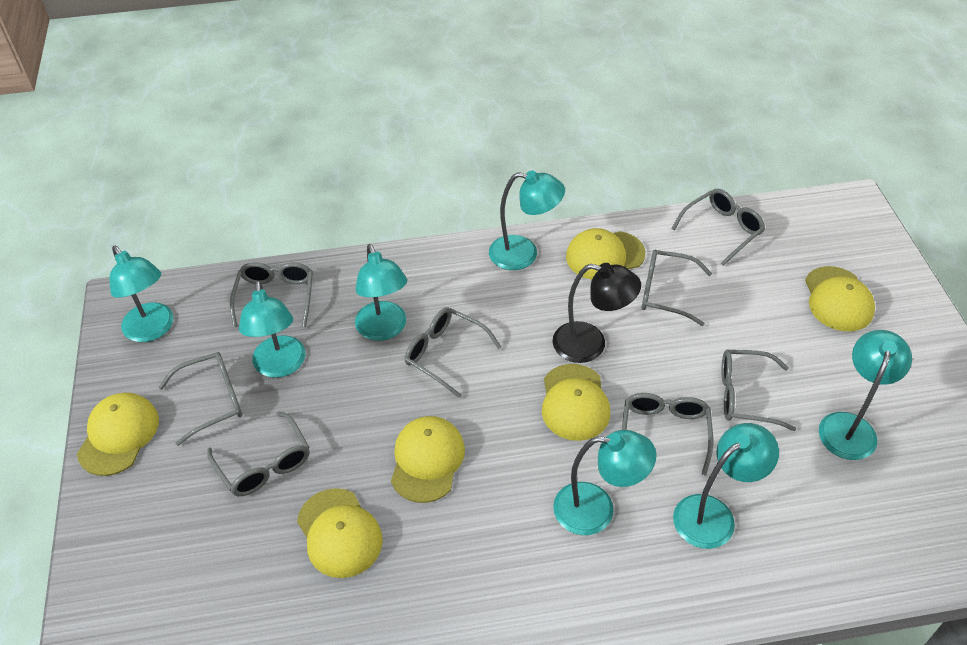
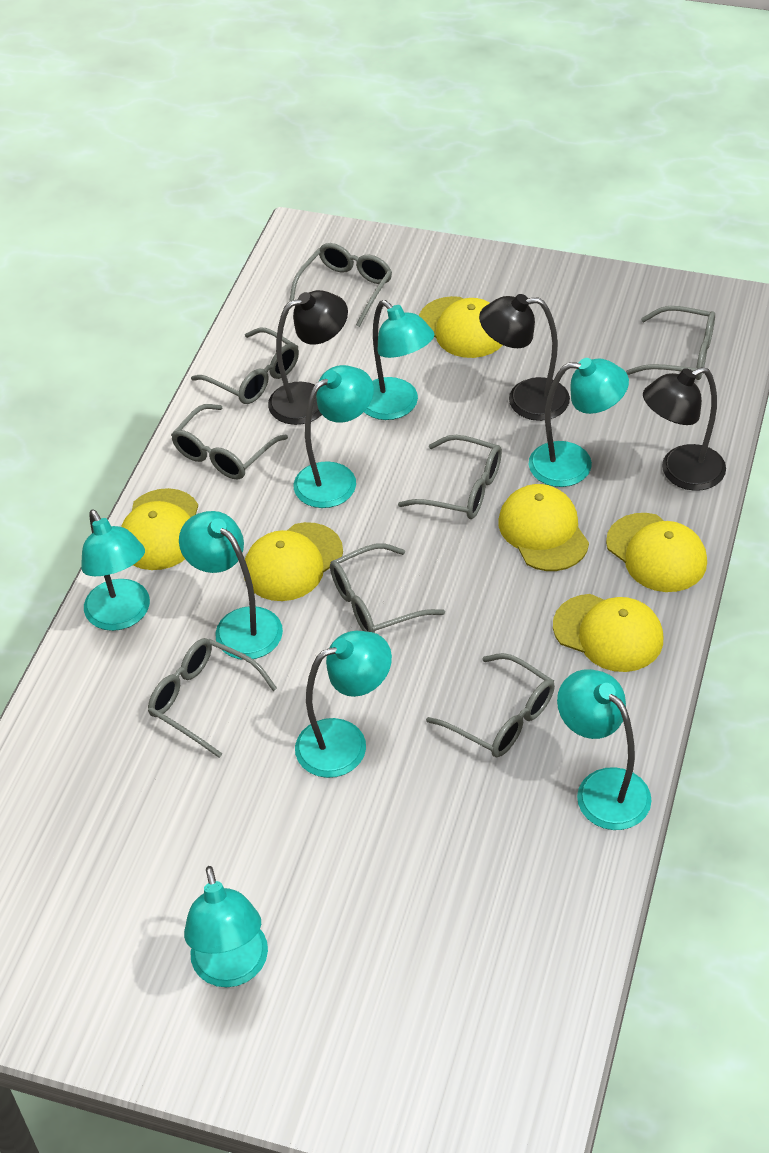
black lamp: 1 -> 3
turquoise lamp: 7 -> 8

